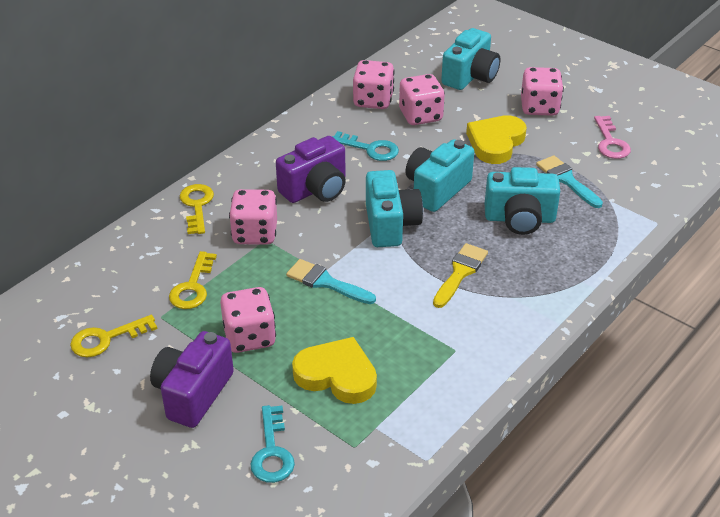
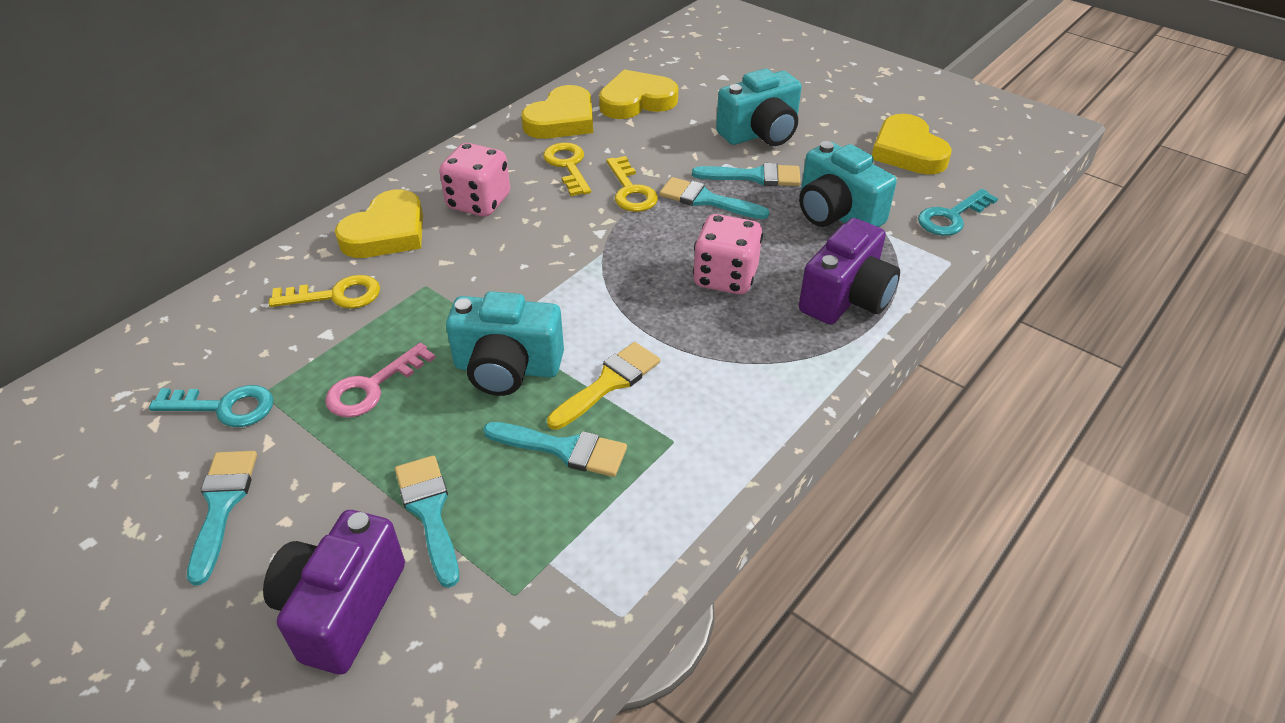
pink dice: 5 -> 2
turquoise brush: 2 -> 5
turquoise camera: 4 -> 3
yellow heart: 2 -> 4

